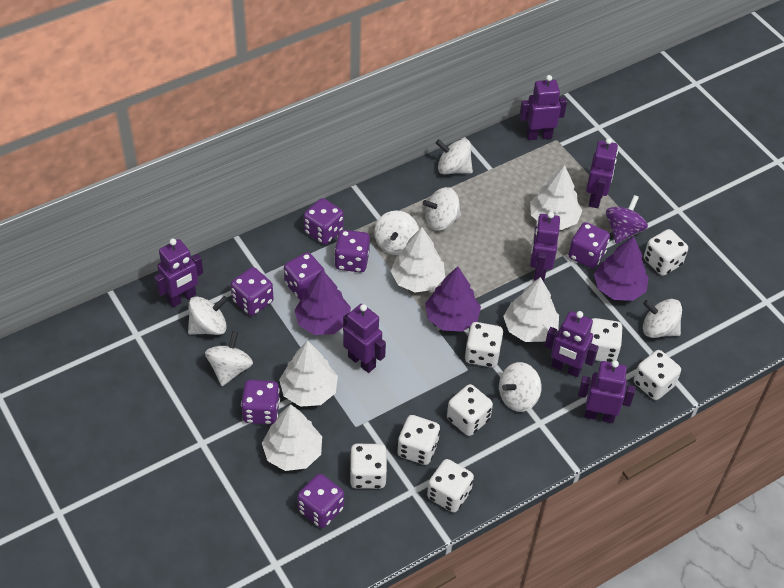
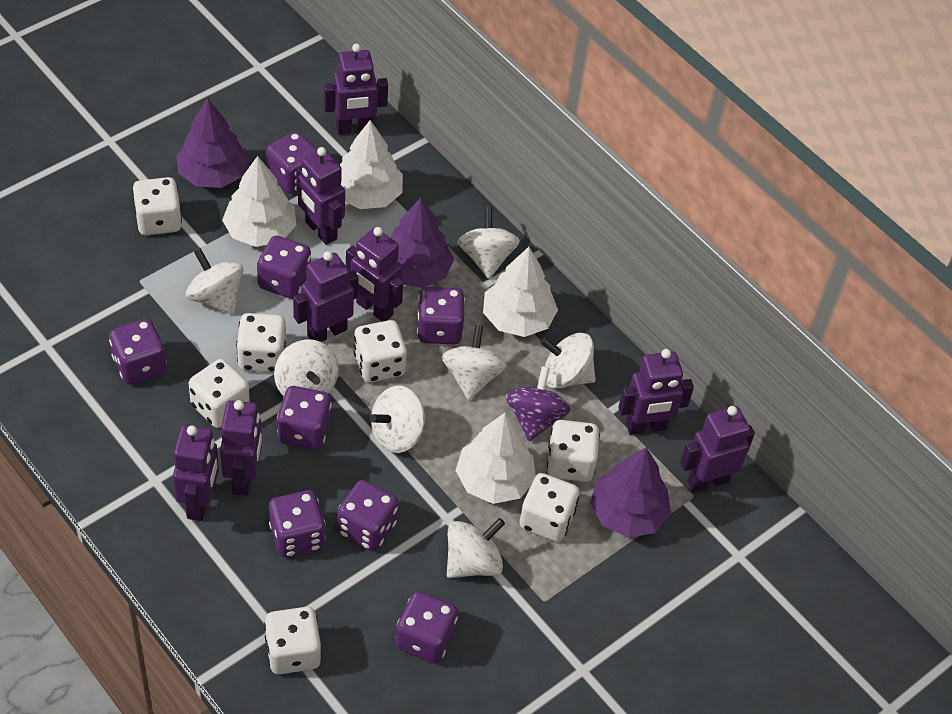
purple dice: 7 -> 8
purple robot: 7 -> 8
white dice: 8 -> 7
white tree: 5 -> 4

